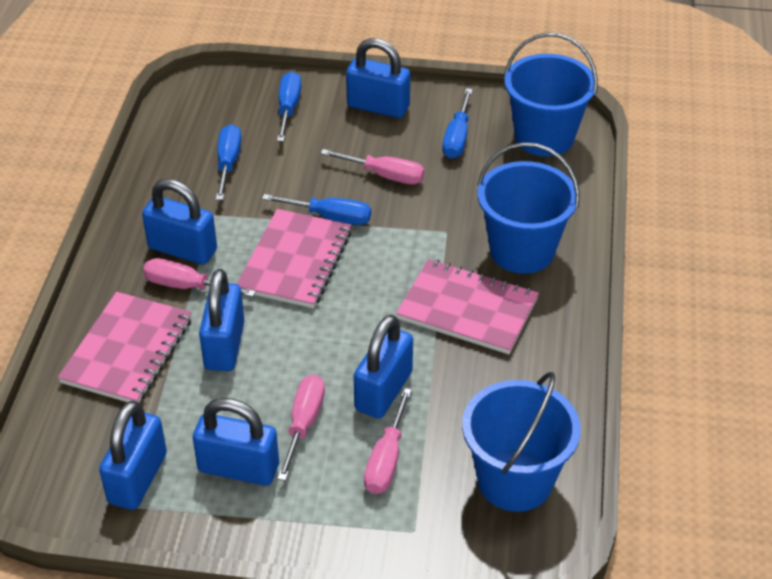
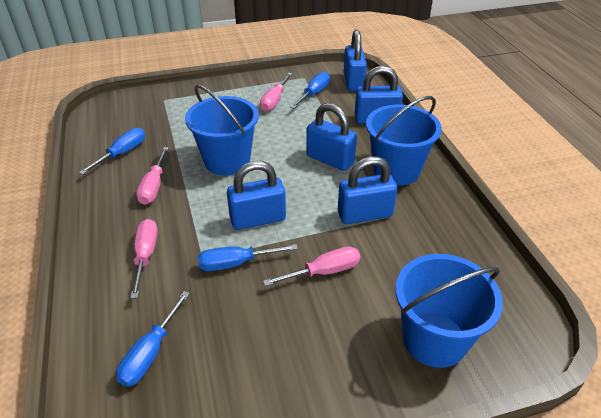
blue padlock: 6 -> 5
pink notebook: 3 -> 0

